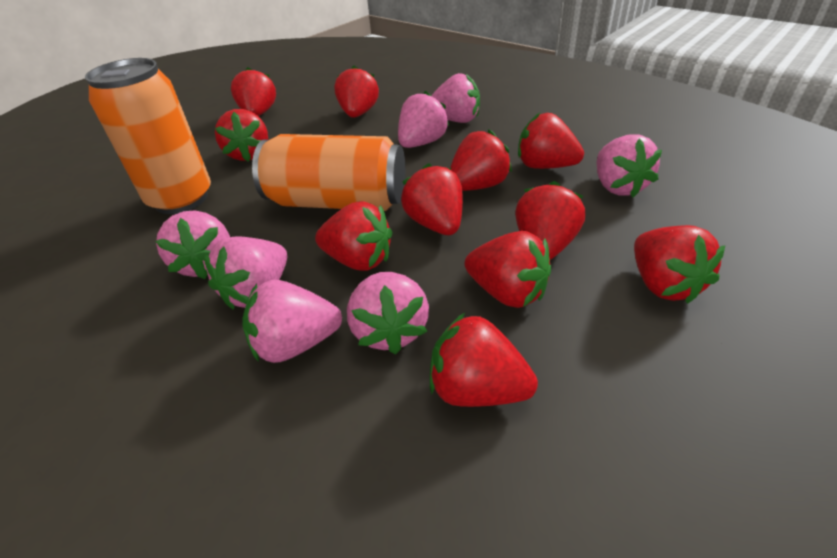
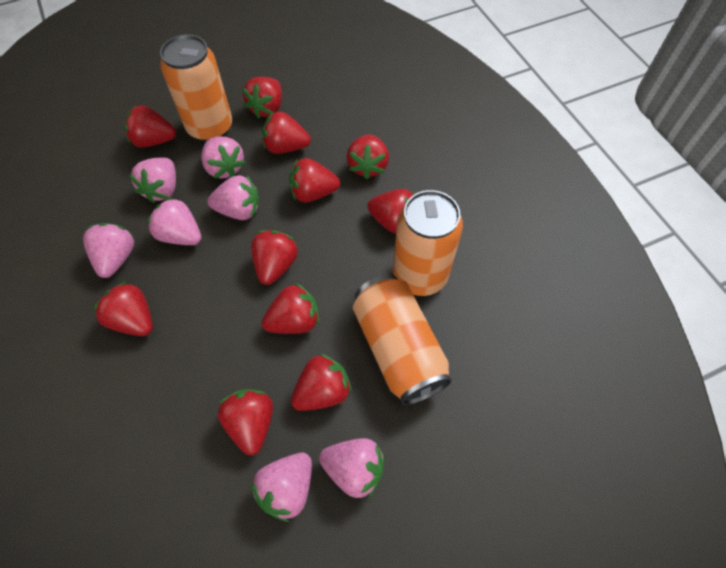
orange can: 2 -> 3

